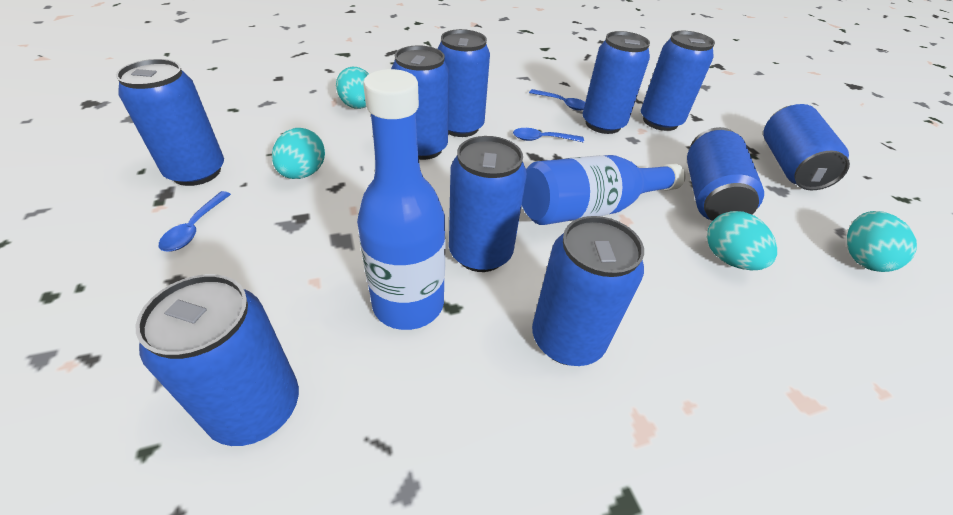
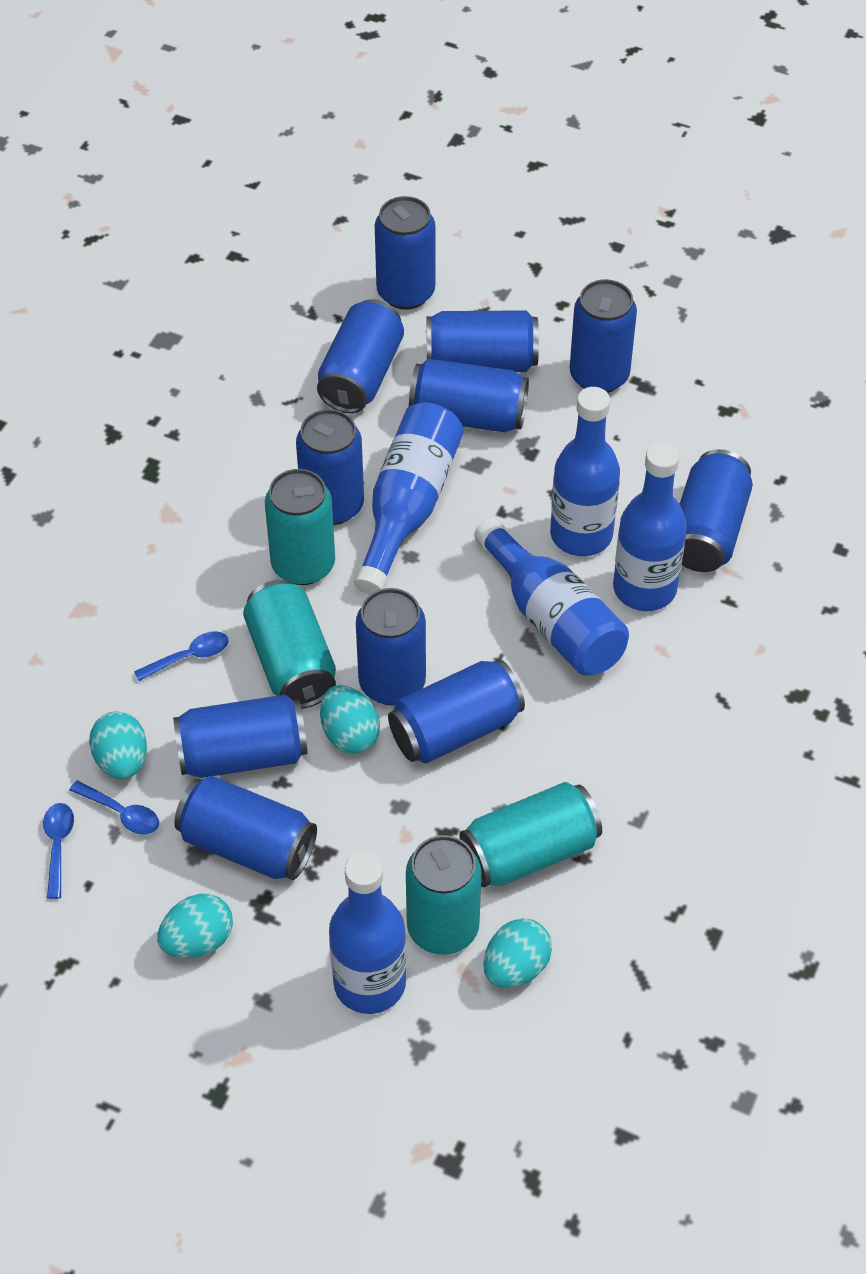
blue bottle: 2 -> 5
blue can: 10 -> 11
turquoise can: 0 -> 4

